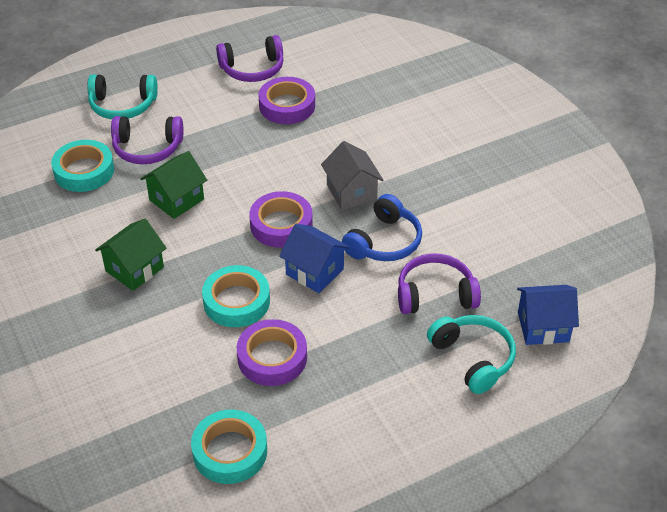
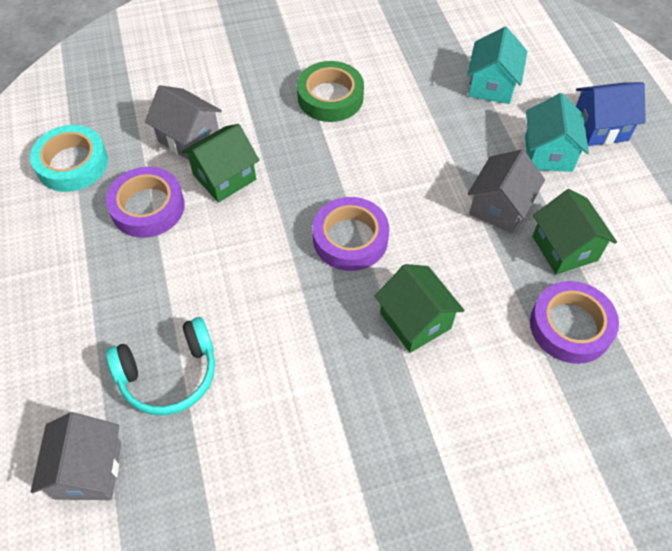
blue headphones: 1 -> 0
blue house: 2 -> 1
green house: 2 -> 3
green tape: 0 -> 1
grey house: 1 -> 3
purple headphones: 3 -> 0
turquoise headphones: 2 -> 1
turquoise house: 0 -> 2
turquoise tape: 3 -> 1

